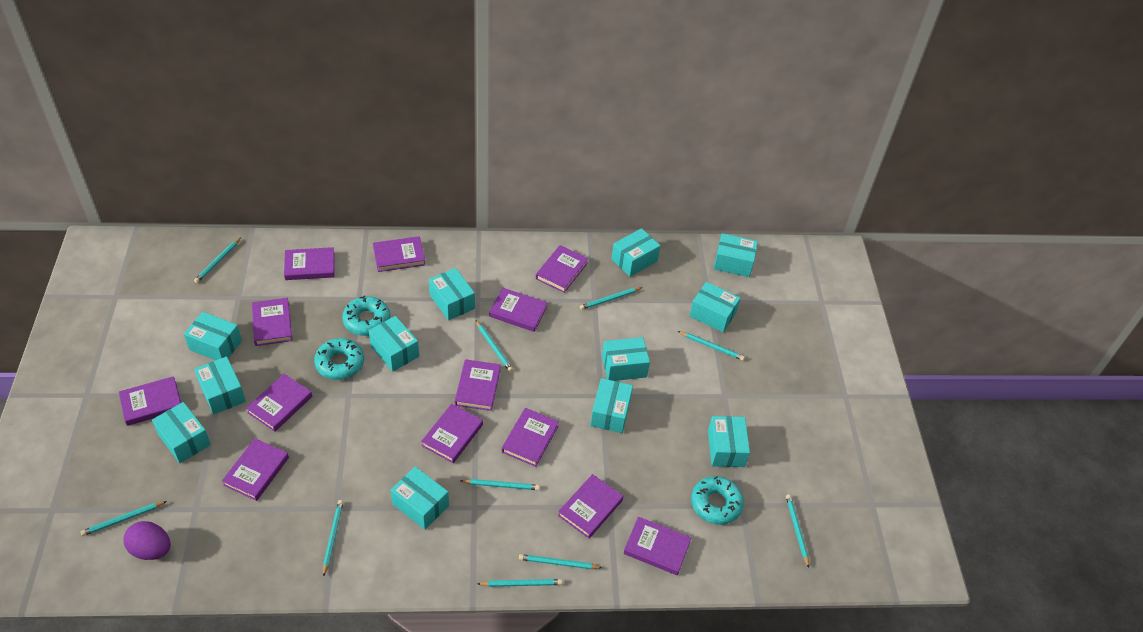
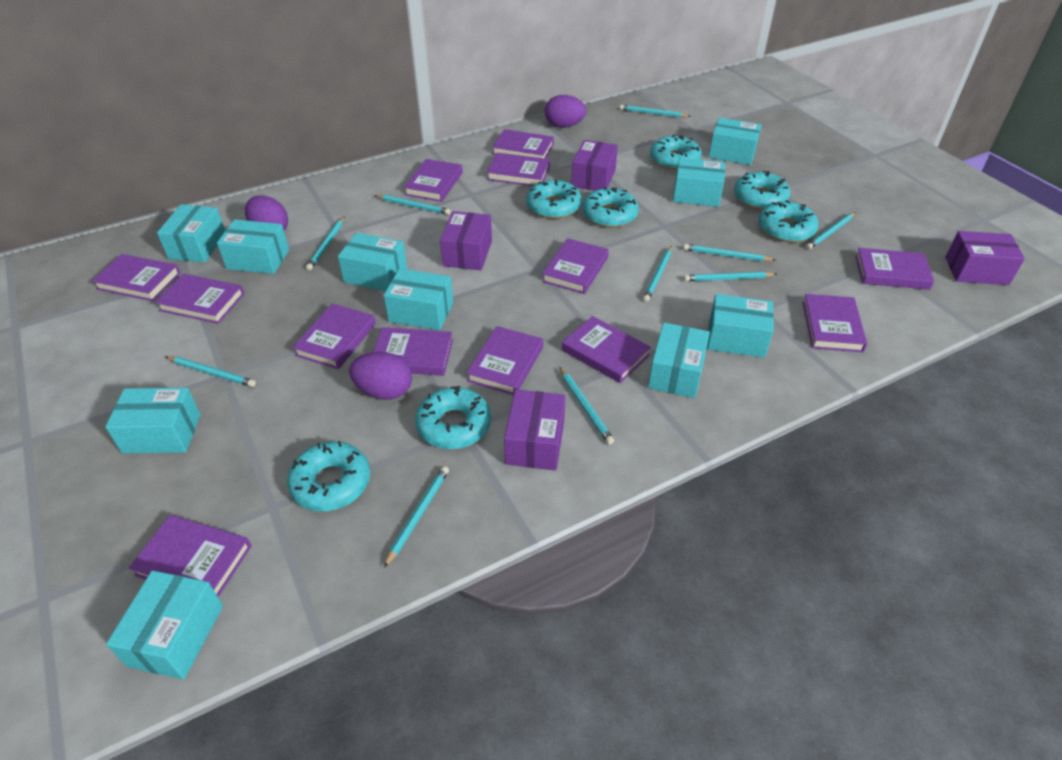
purple box: 0 -> 4
purple egg: 1 -> 3
turquoise box: 12 -> 10
turquoise donut: 3 -> 7

